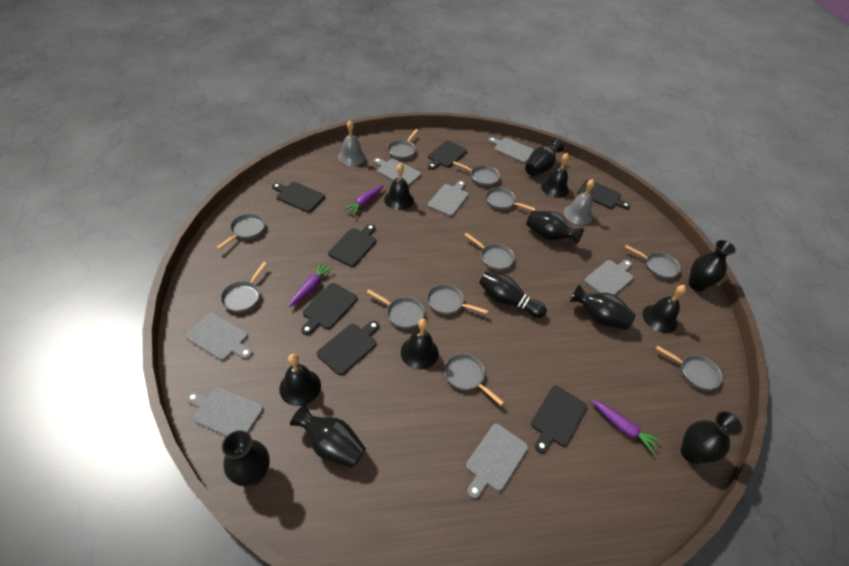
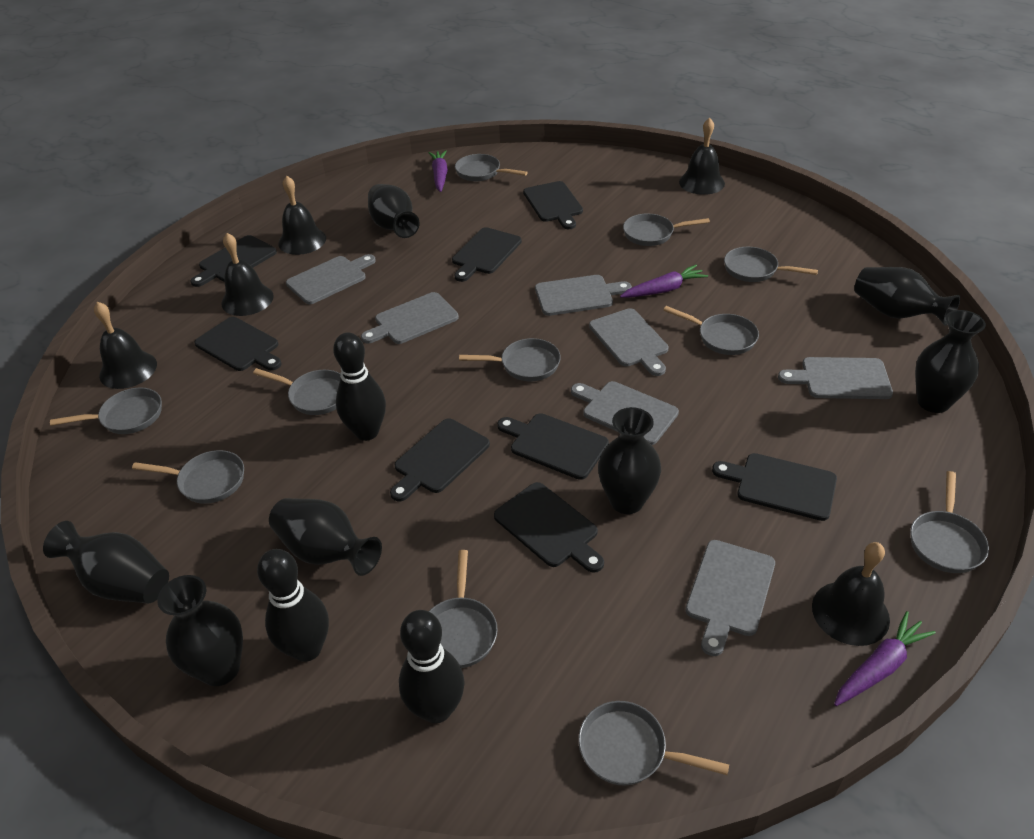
black bowling pin: 1 -> 3
black cutting board: 7 -> 8
grey bell: 2 -> 0

